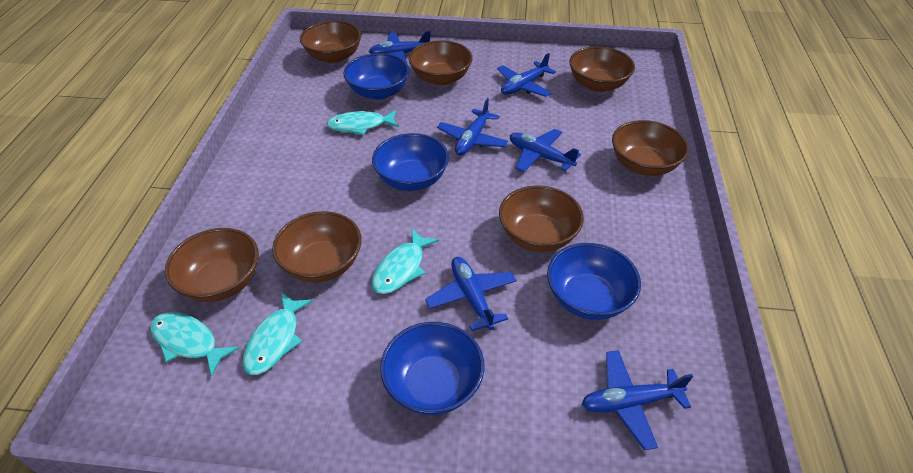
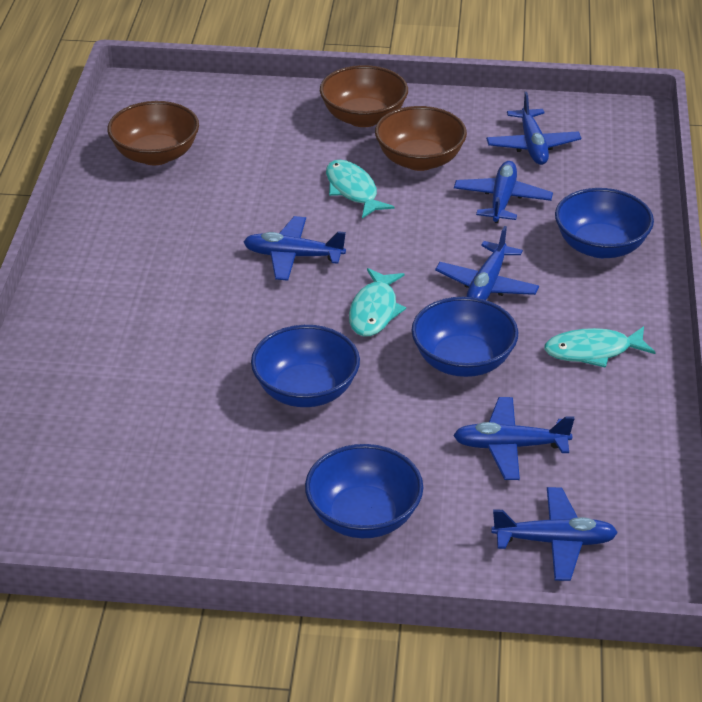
brown bowl: 7 -> 3
turquoise fish: 4 -> 3

